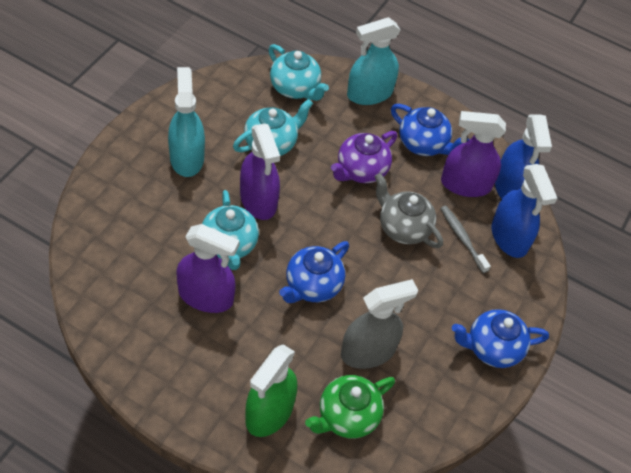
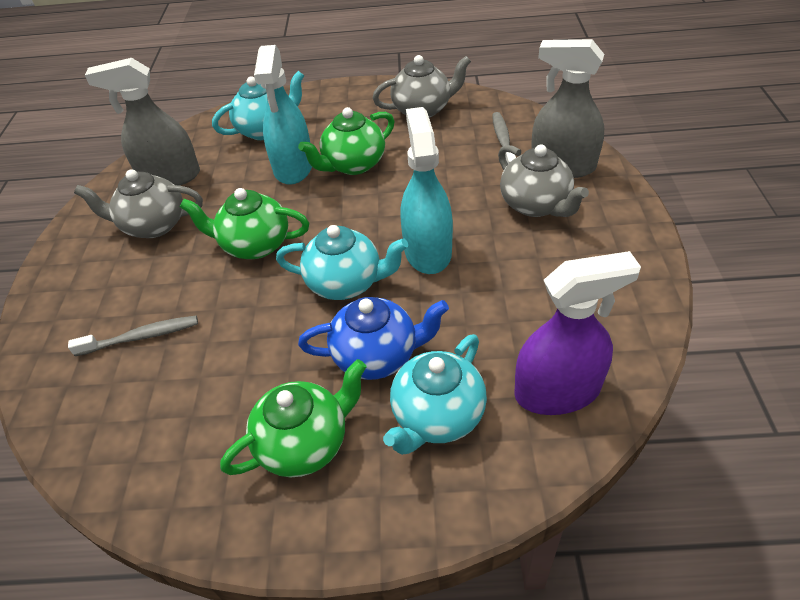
blue spray bottle: 2 -> 0
blue teapot: 3 -> 1
green spray bottle: 1 -> 0
green teapot: 1 -> 3
grey spray bottle: 1 -> 2
grey teapot: 1 -> 3
grey toothbrush: 1 -> 2
purple spray bottle: 3 -> 1
purple teapot: 1 -> 0

